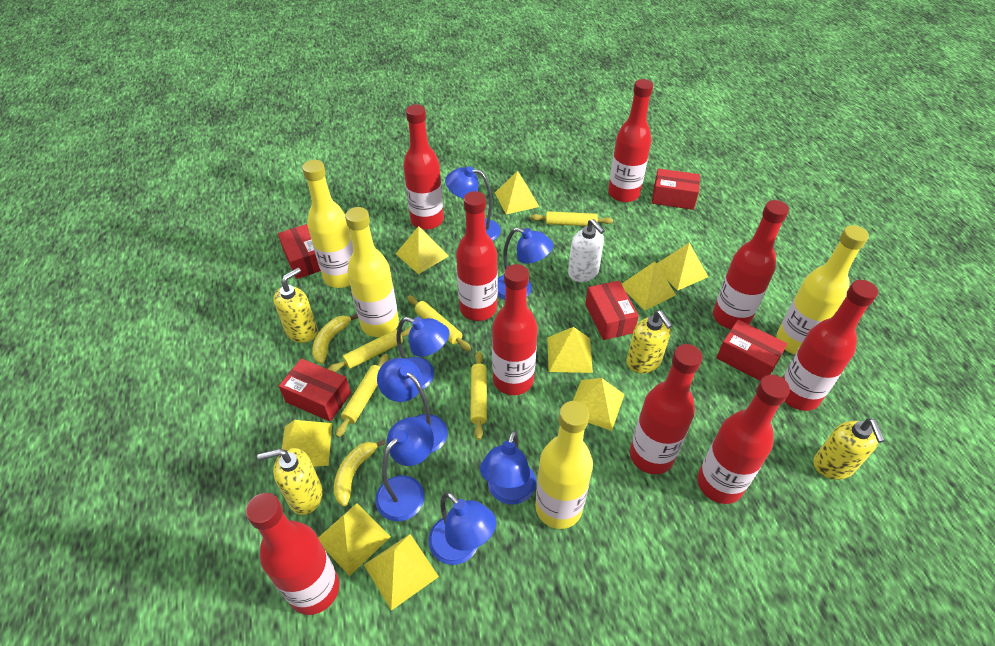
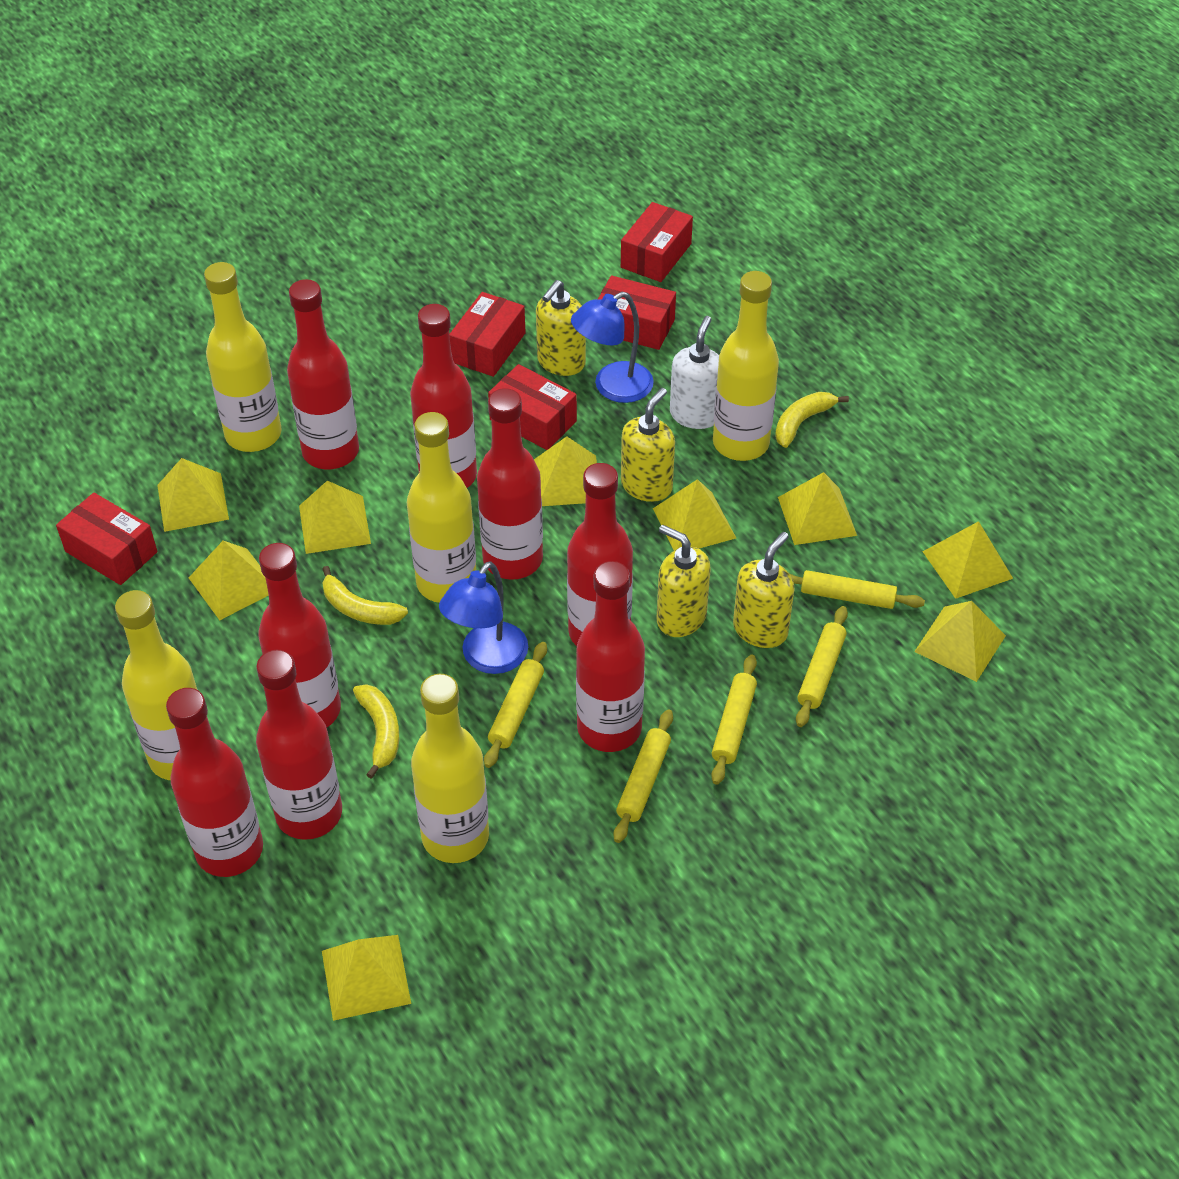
blue lamp: 7 -> 2
red bottle: 9 -> 8
yellow banana: 2 -> 3
yellow bottle: 4 -> 5

